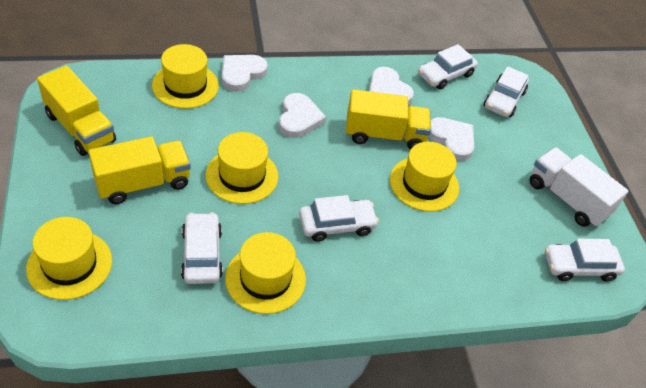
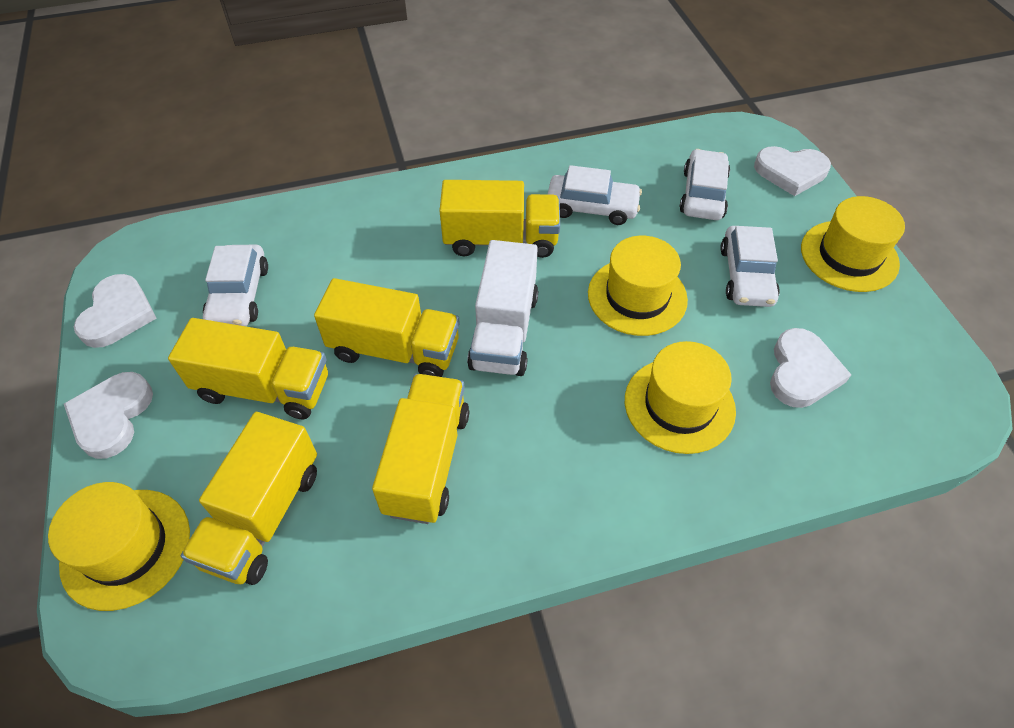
white car: 5 -> 4
yellow hat: 5 -> 4
yellow truck: 3 -> 5

